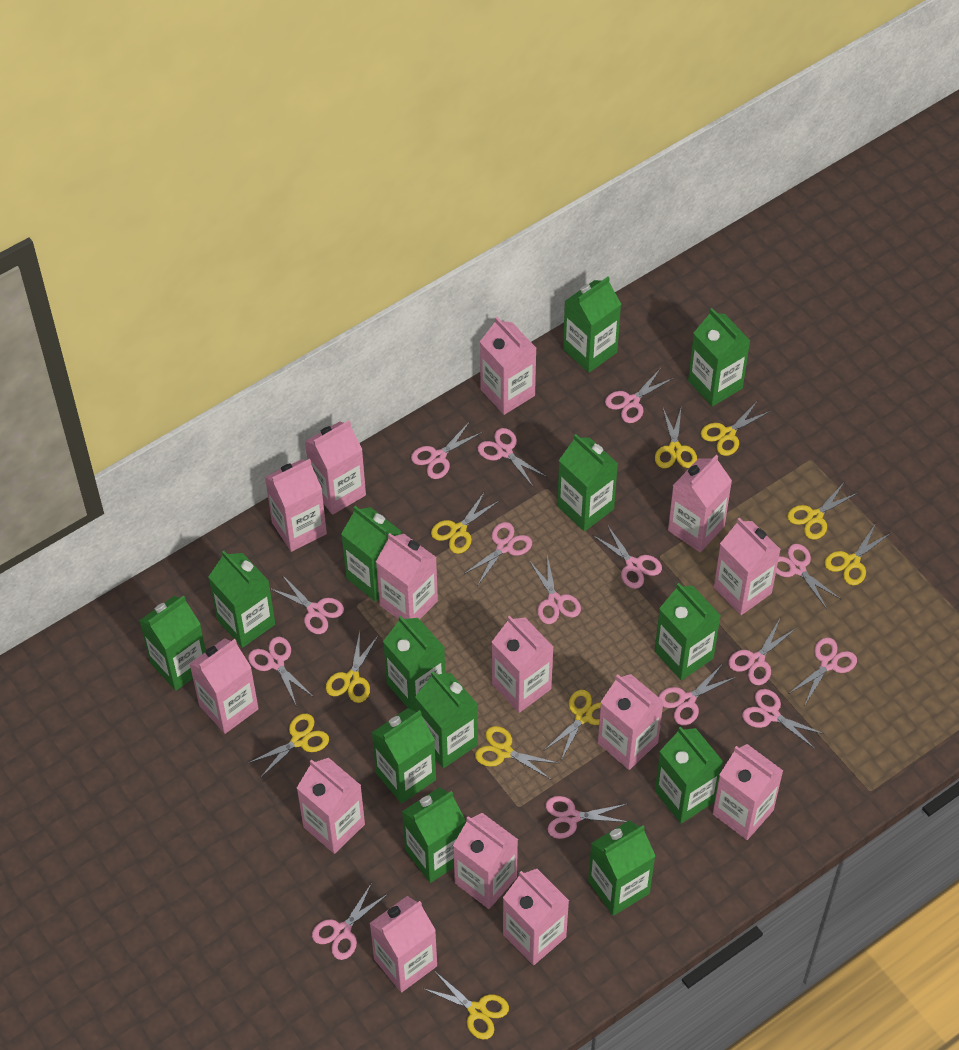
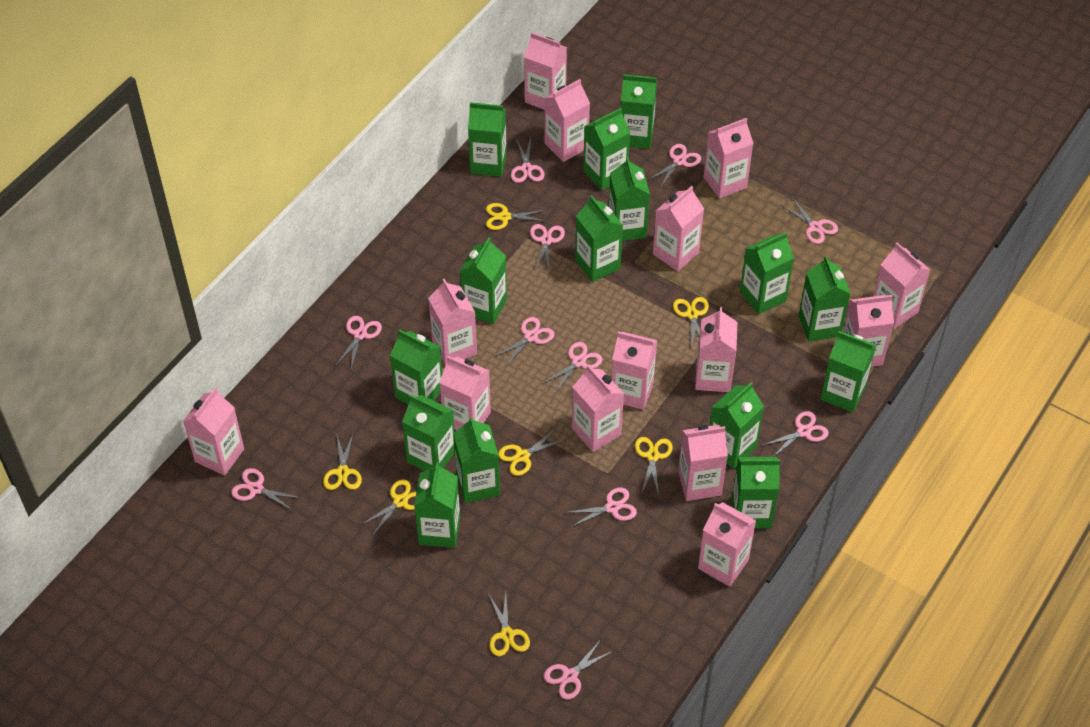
green carton: 13 -> 15
pink scissors: 15 -> 11
yellow scissors: 10 -> 7

